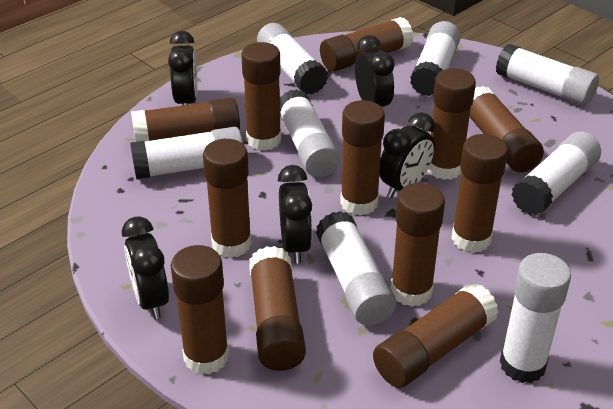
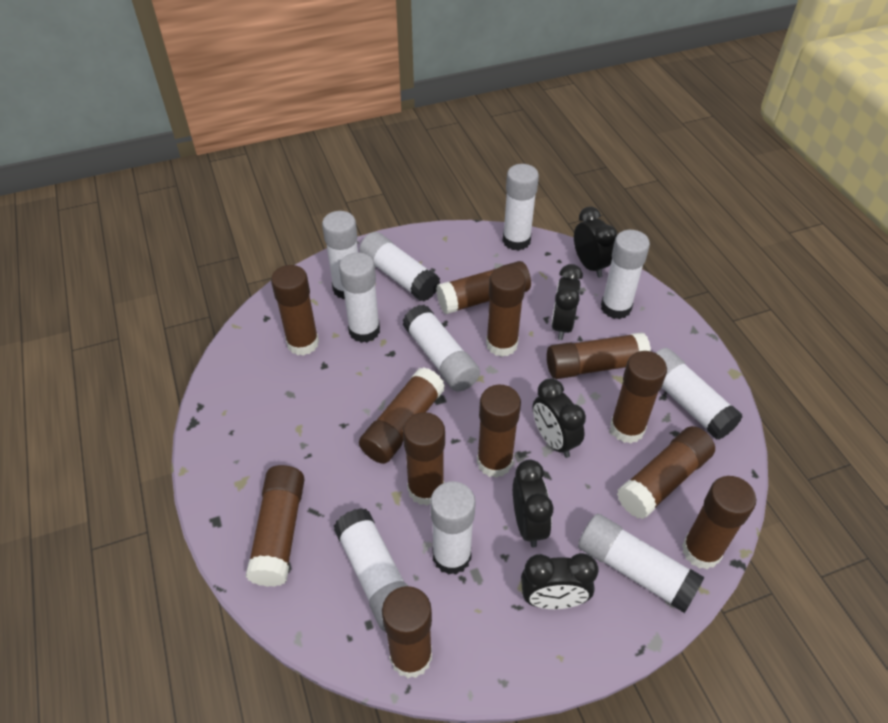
white glue stick: 8 -> 10

